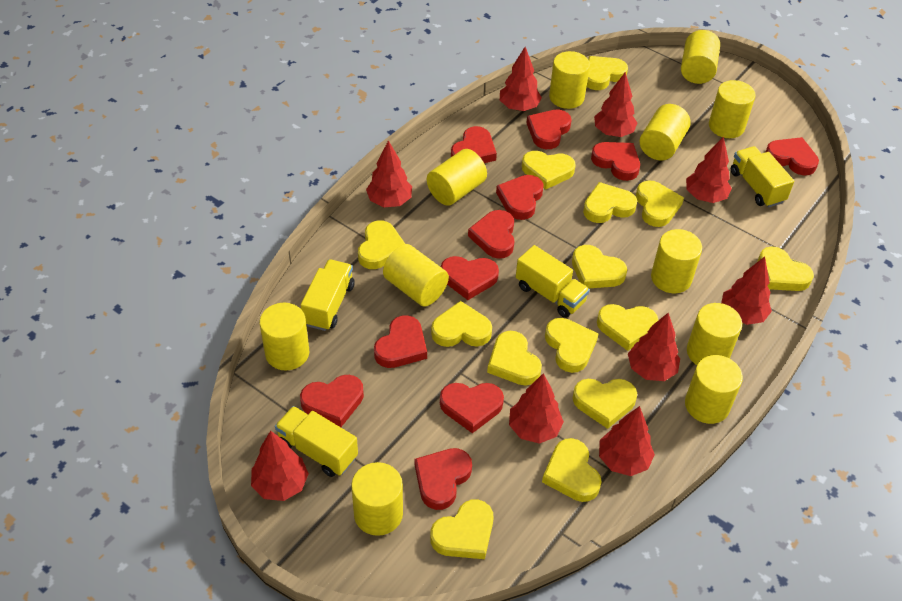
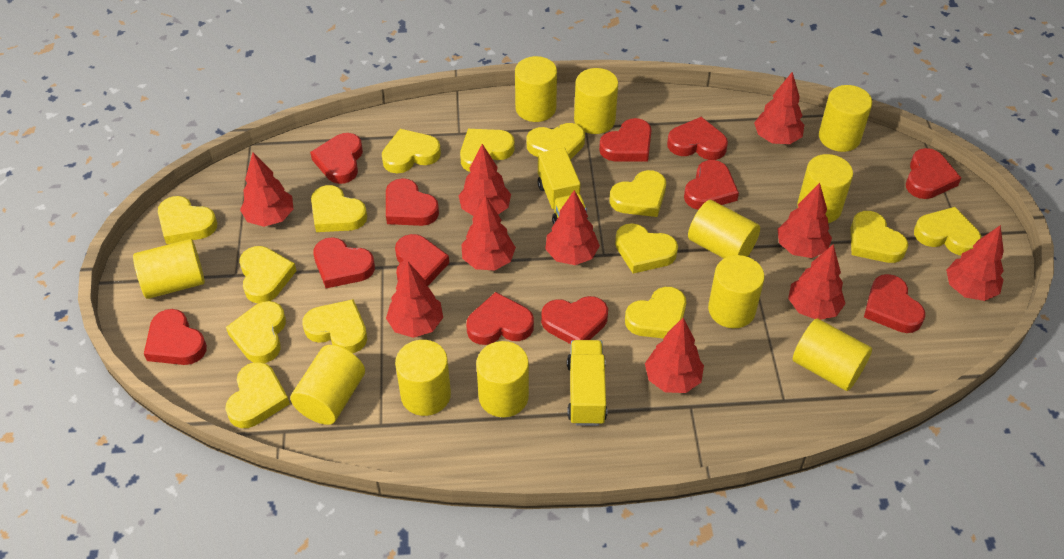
red heart: 11 -> 12
red tree: 9 -> 10
yellow truck: 4 -> 2

